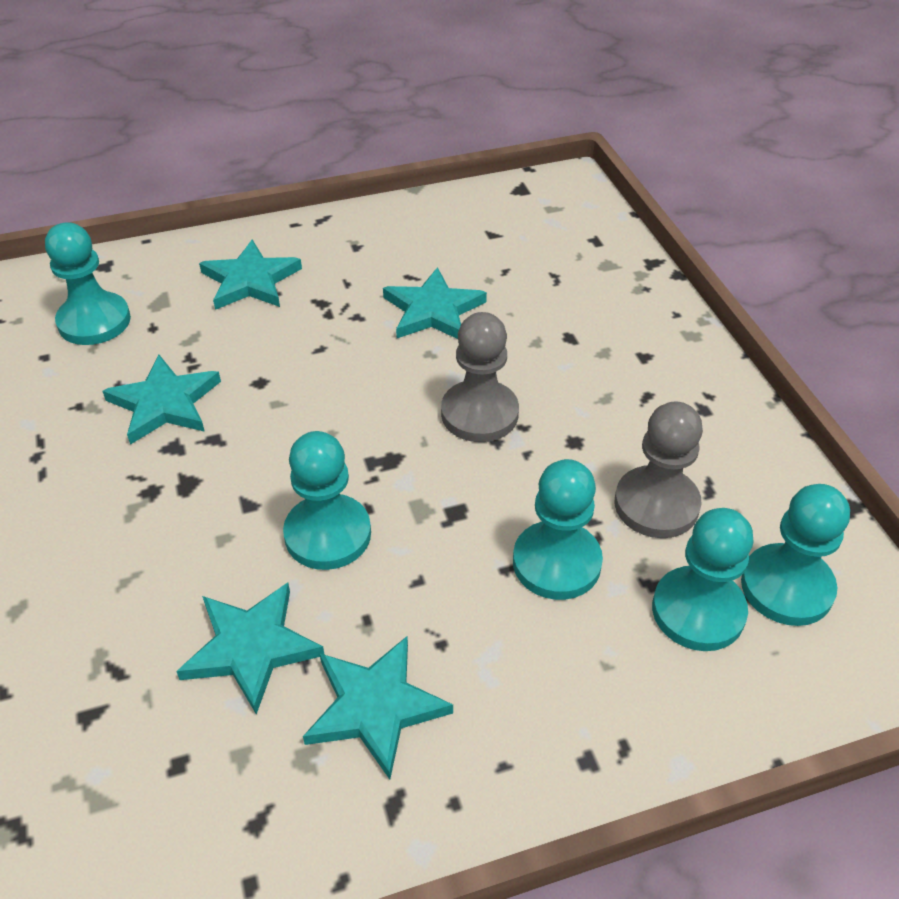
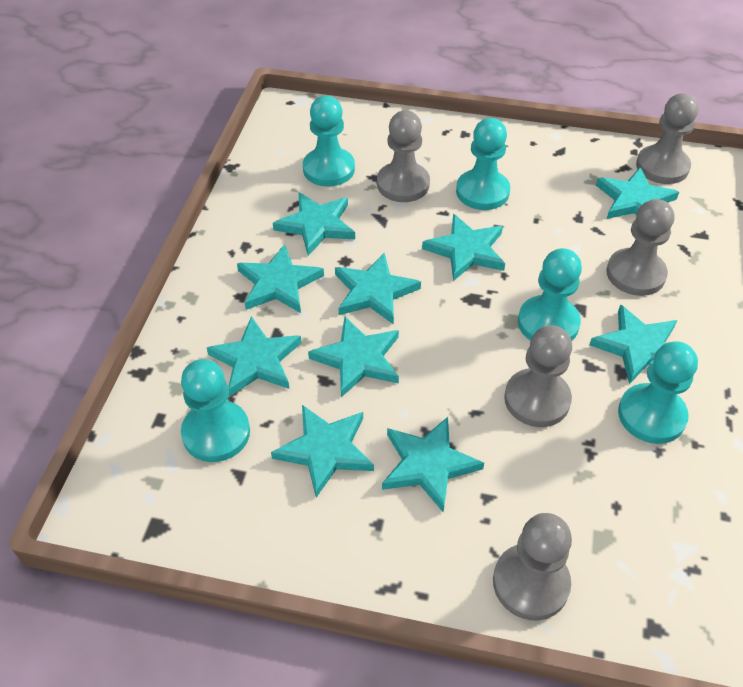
grey pawn: 2 -> 5
turquoise star: 5 -> 10

